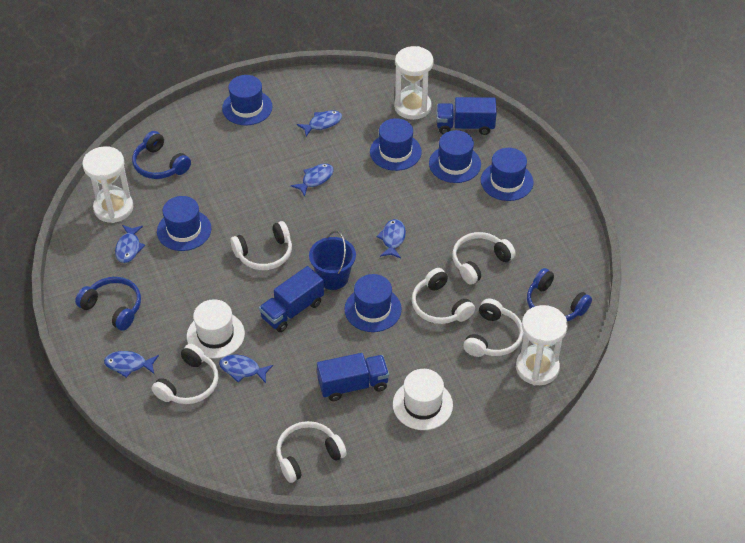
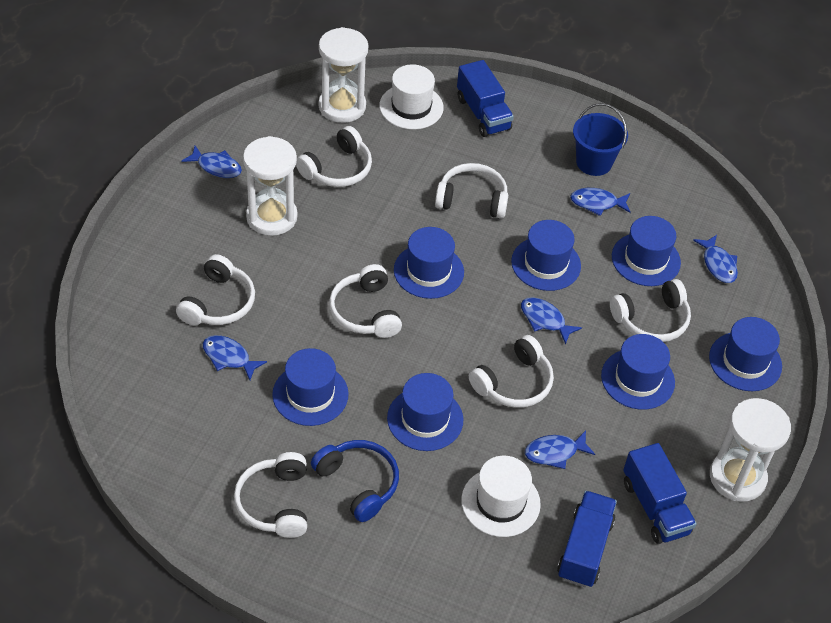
blue hat: 6 -> 7
blue headphones: 3 -> 1
white headphones: 6 -> 7

